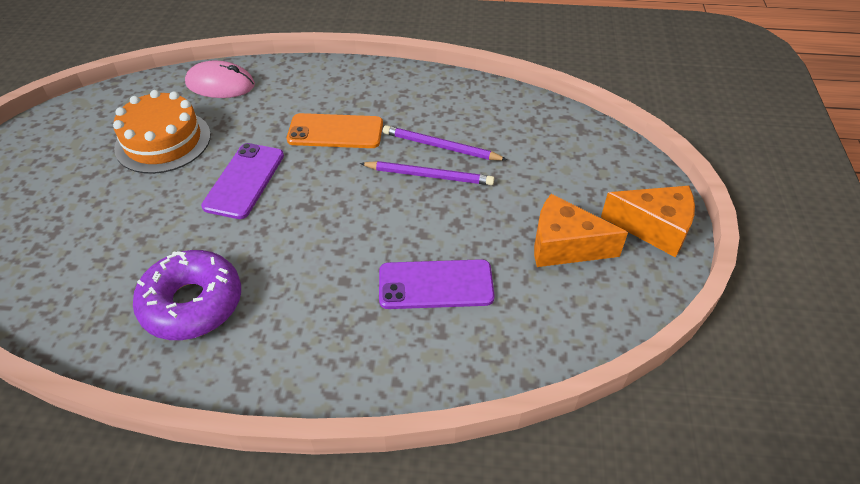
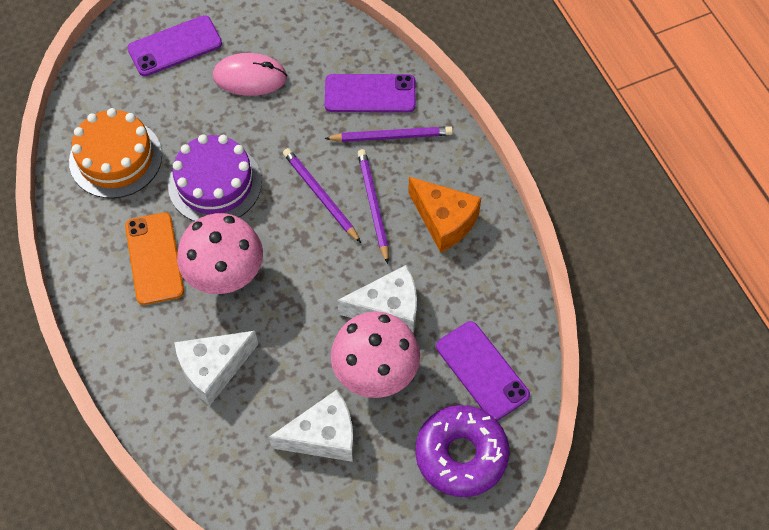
orange cheese: 2 -> 1
pink mushroom: 0 -> 2
purple cake: 0 -> 1
purple pencil: 2 -> 3
purple phone: 2 -> 3
white cheese: 0 -> 3

